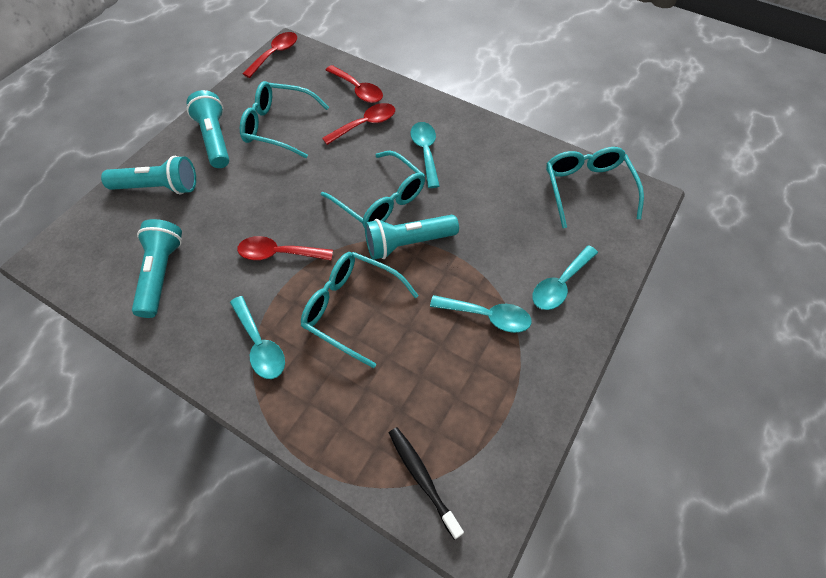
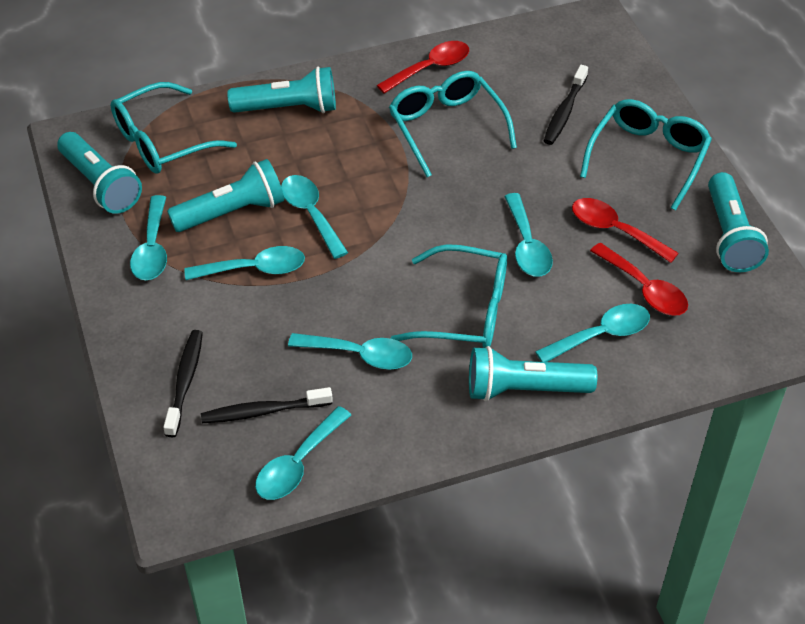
black toothbrush: 1 -> 3
red spoon: 4 -> 3
turquoise flashlight: 4 -> 5
turquoise spoon: 4 -> 7

